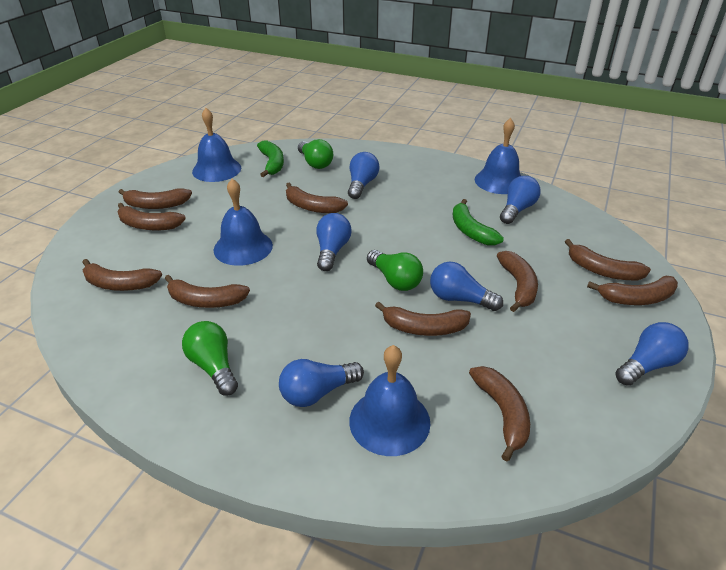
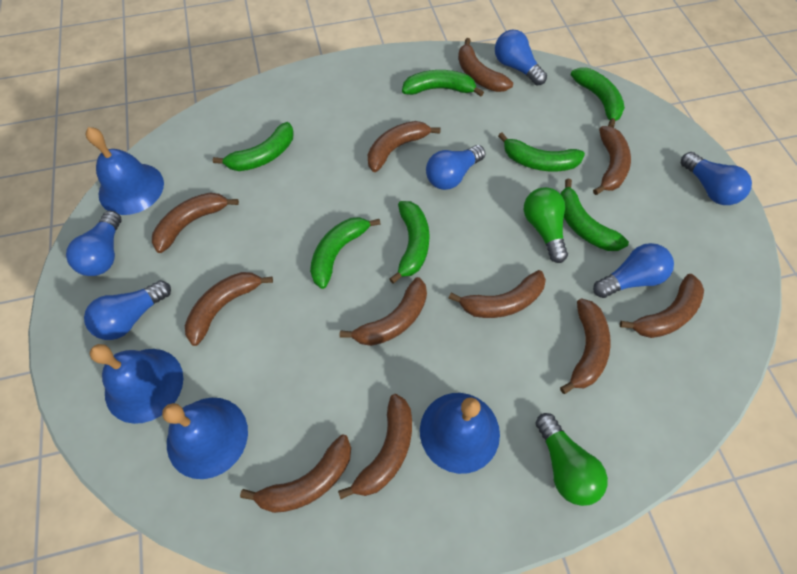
brown banana: 10 -> 11
green banana: 2 -> 7
green light bulb: 3 -> 2

